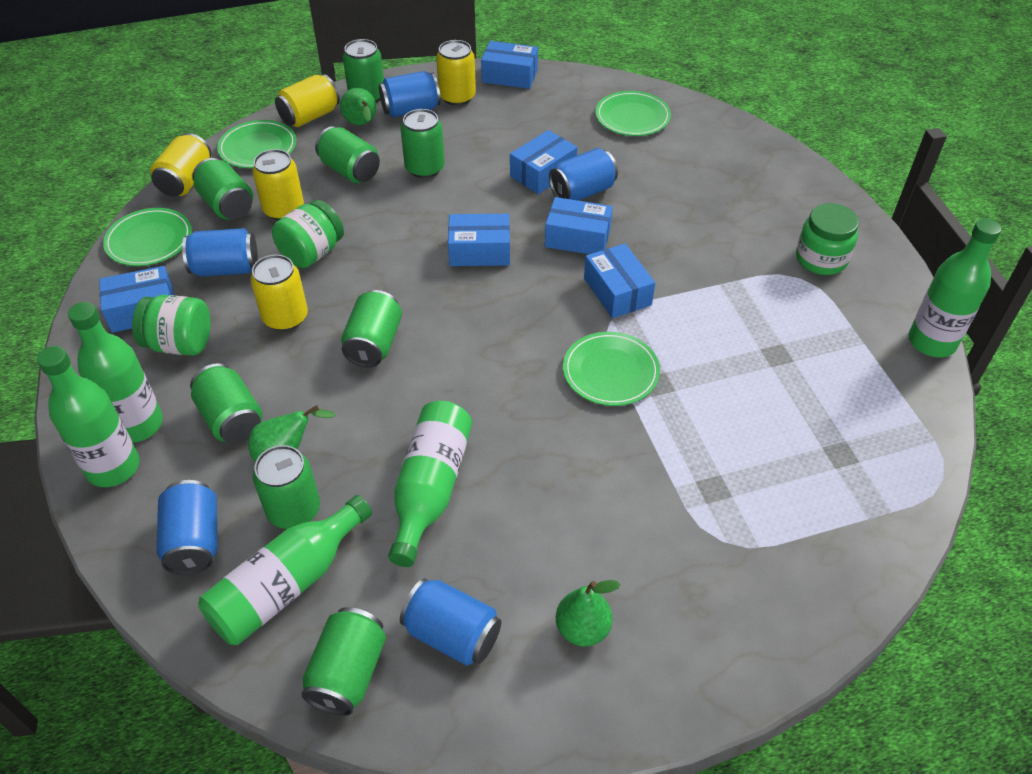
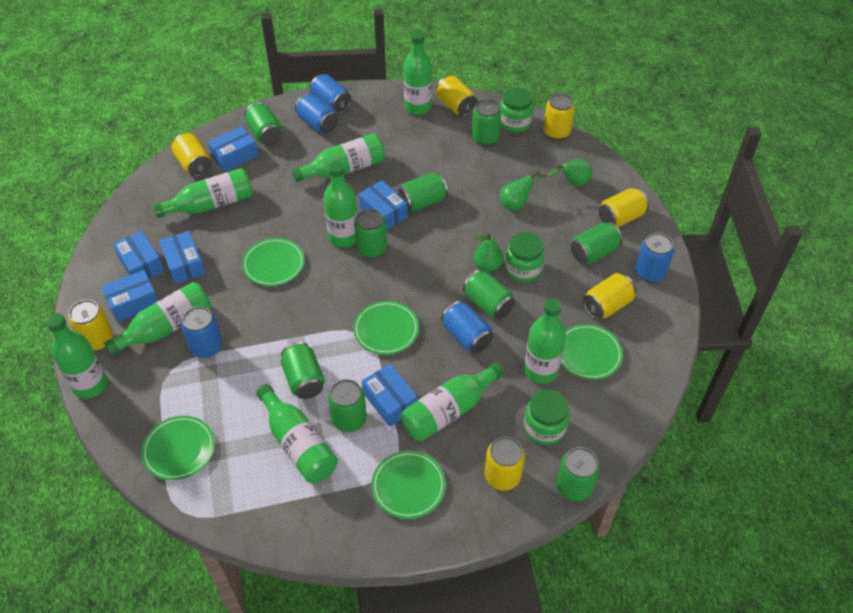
green bottle: 5 -> 9
green can: 8 -> 9
green plate: 4 -> 5
yellow can: 5 -> 7

